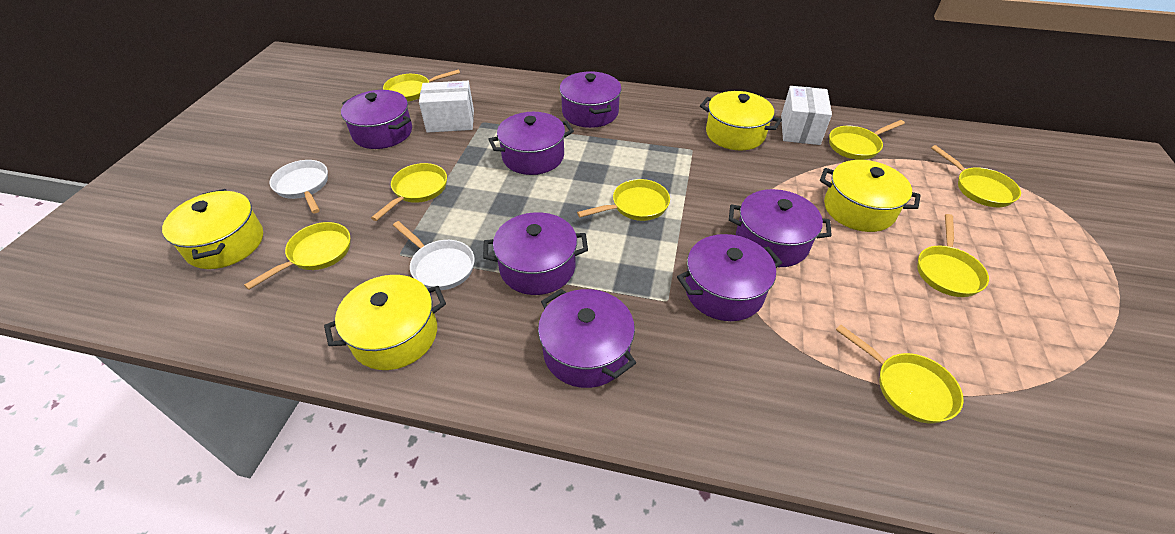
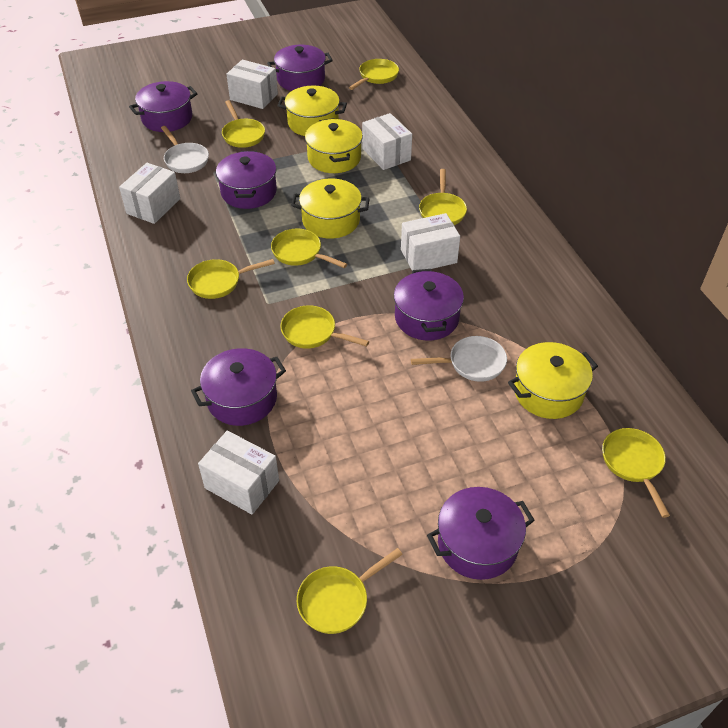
purple pot: 7 -> 6
white box: 2 -> 5

